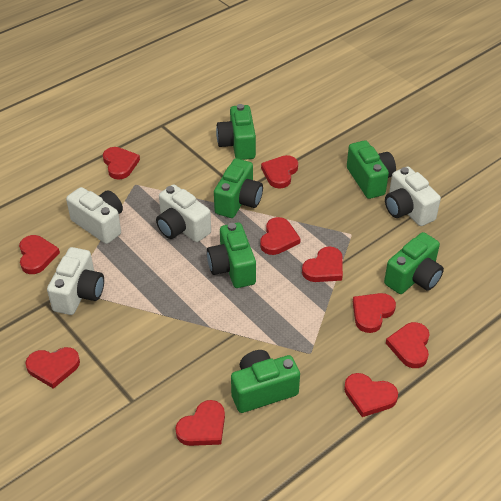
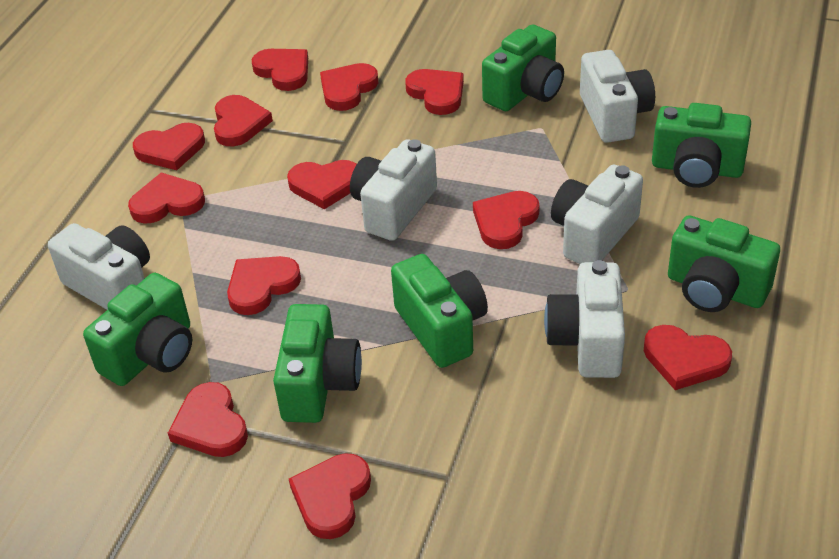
red heart: 10 -> 12
white camera: 4 -> 5

